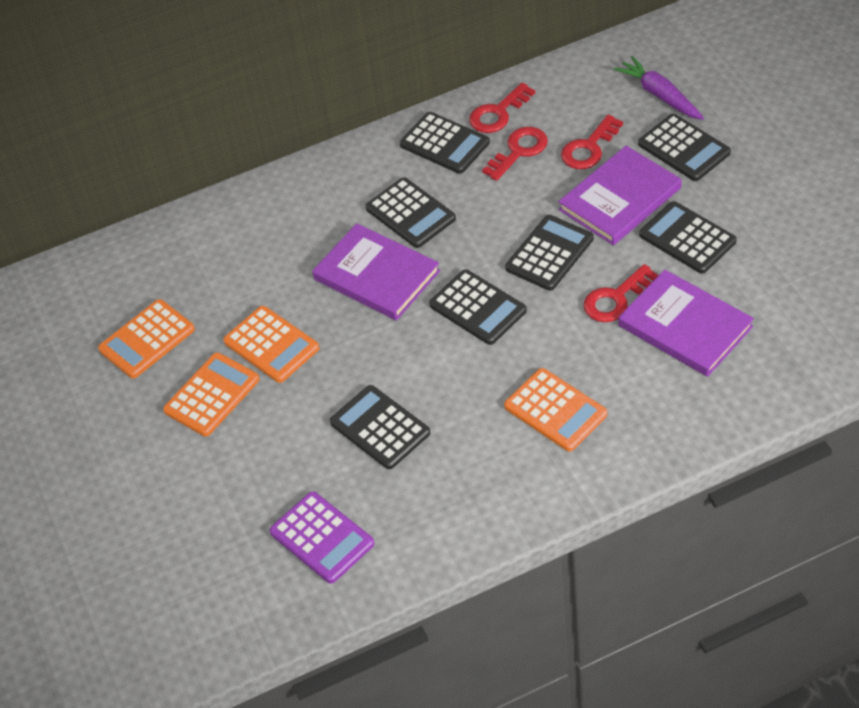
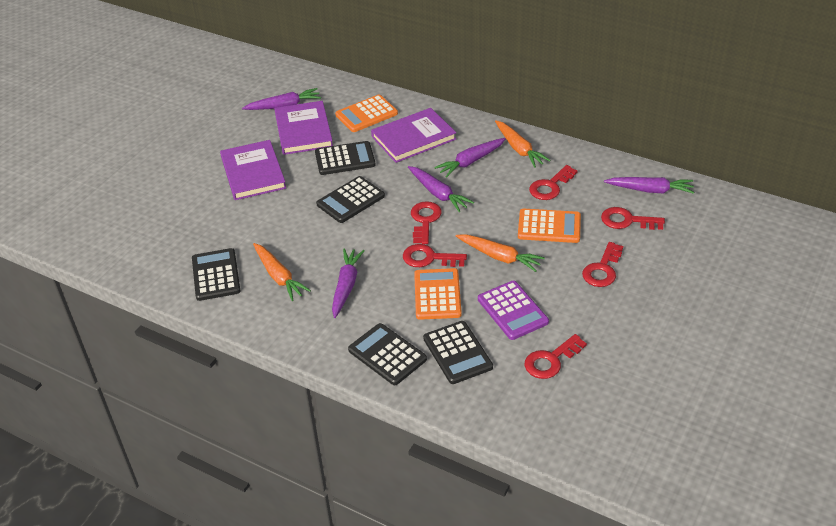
black calculator: 7 -> 5
orange calculator: 4 -> 3
orange carrot: 0 -> 3
purple carrot: 1 -> 5
red key: 4 -> 6

